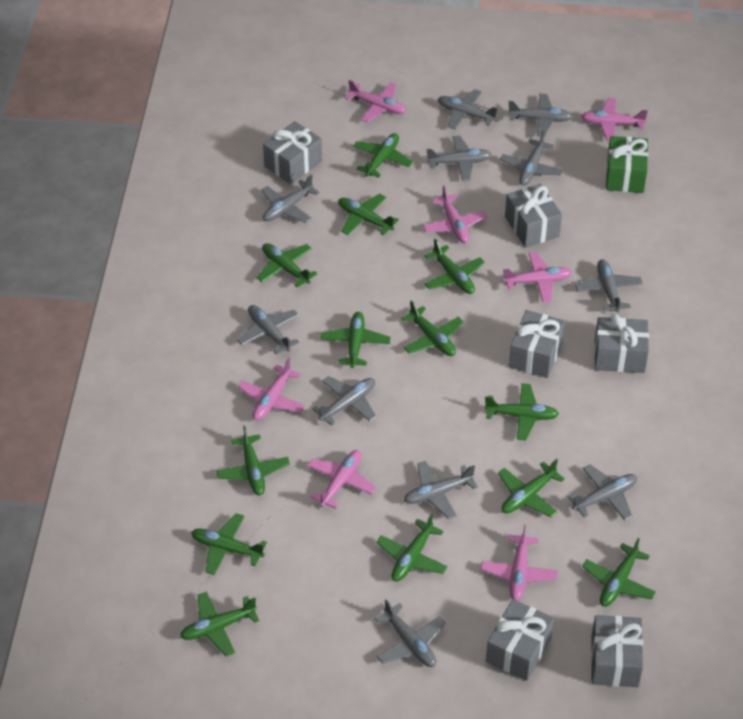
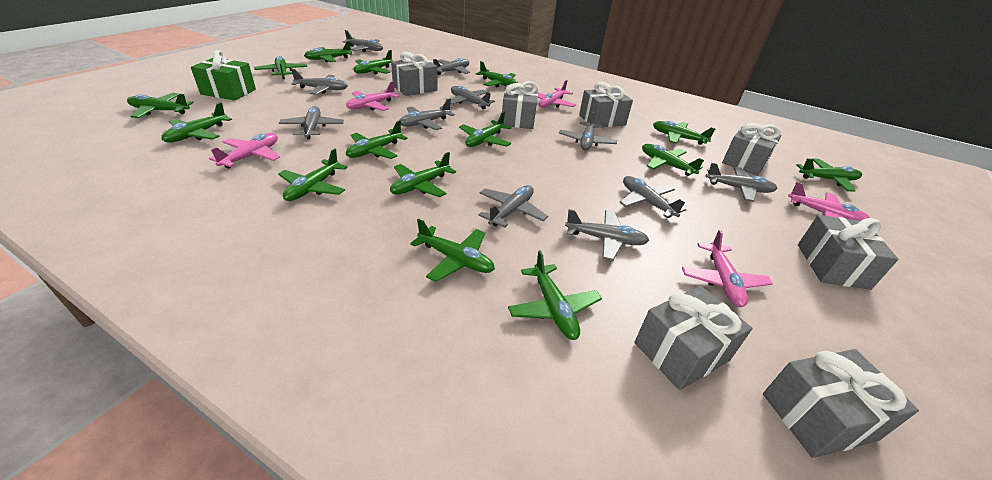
green plane: 13 -> 15
grey gift: 6 -> 7
pink plane: 7 -> 5

